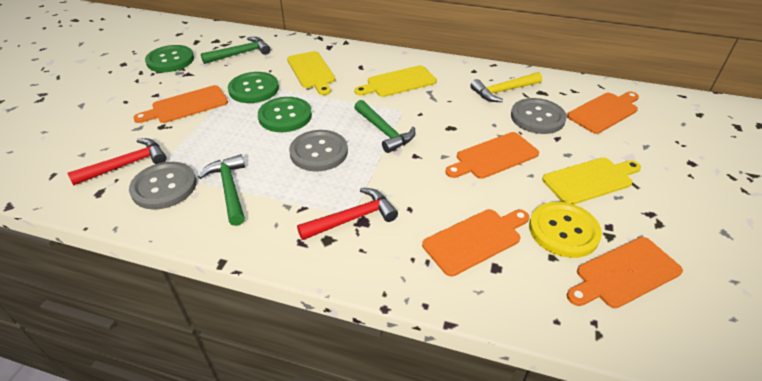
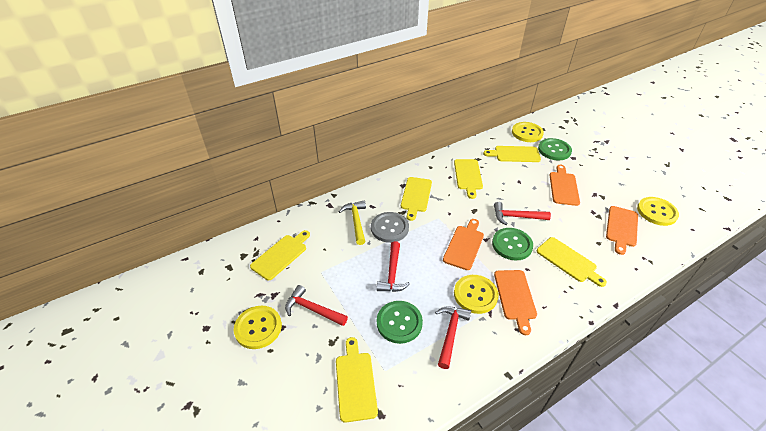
green hammer: 3 -> 0
grey button: 3 -> 1
orange cutting board: 5 -> 4
red hammer: 2 -> 4
yellow button: 1 -> 4
yellow cutting board: 3 -> 6

